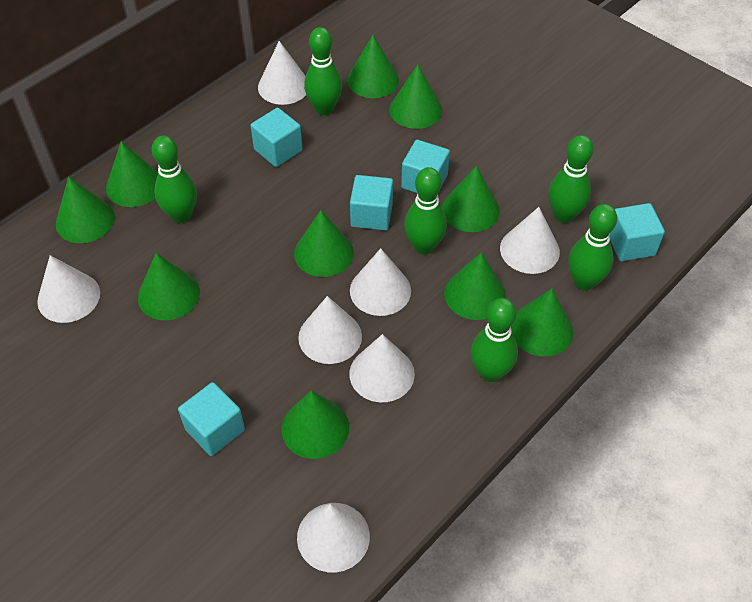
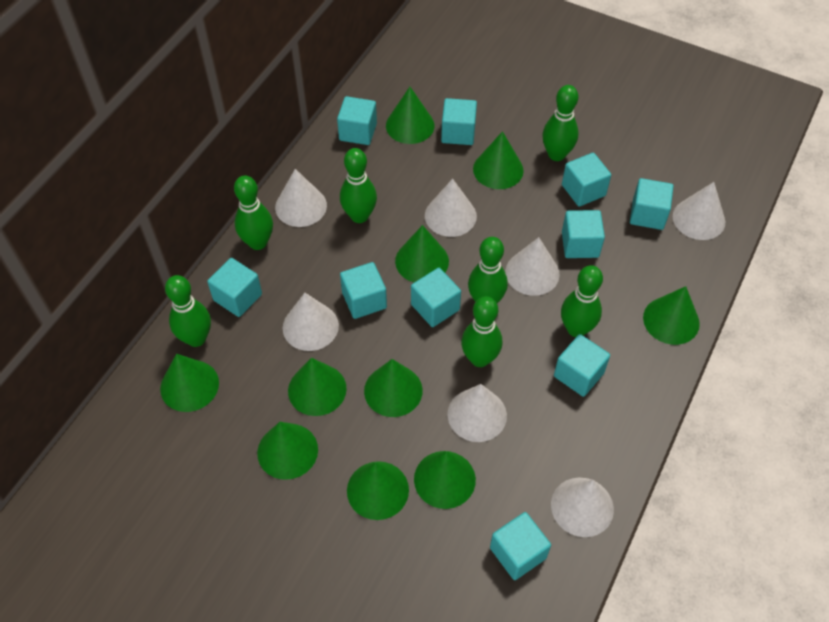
green bowling pin: 6 -> 7
turquoise cube: 5 -> 10

